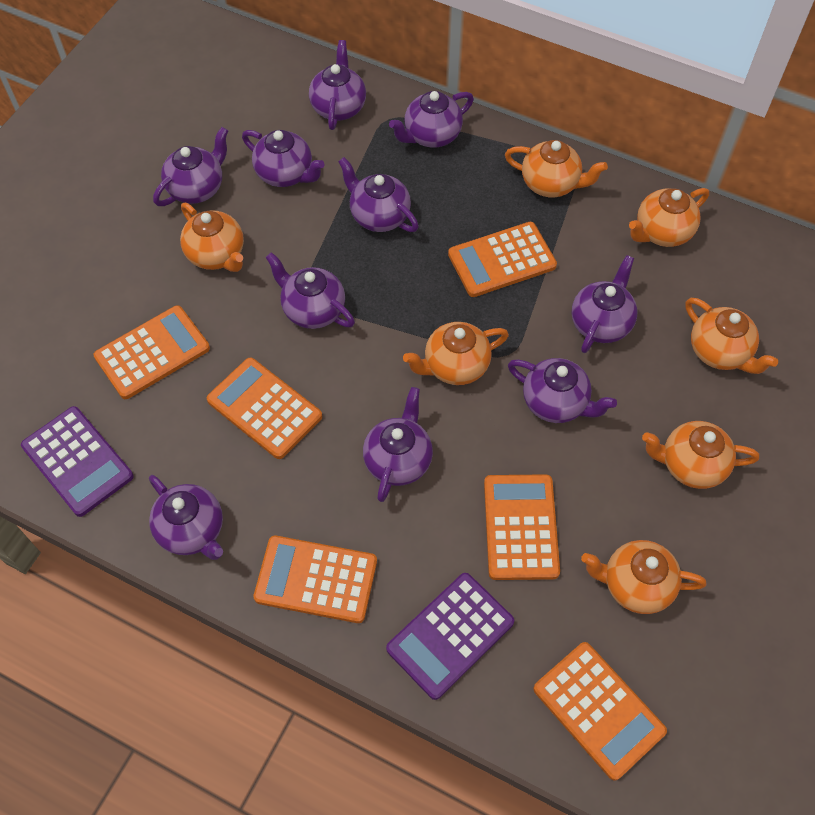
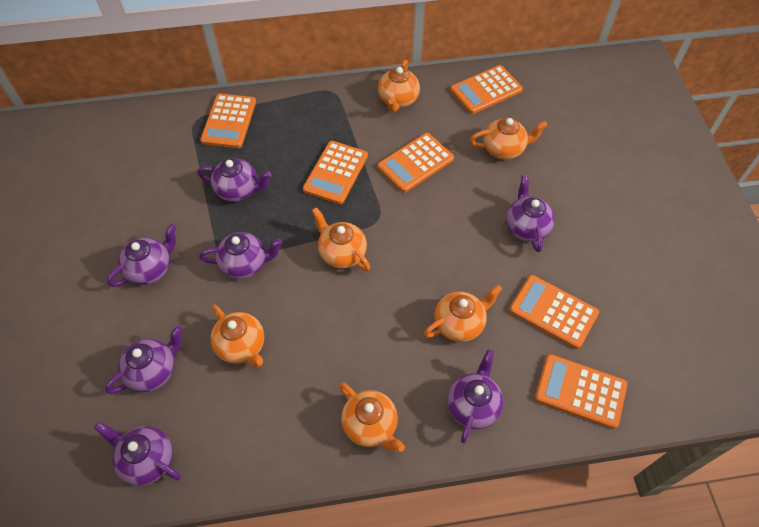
orange teapot: 7 -> 6
purple calculator: 2 -> 0
purple teapot: 10 -> 7

